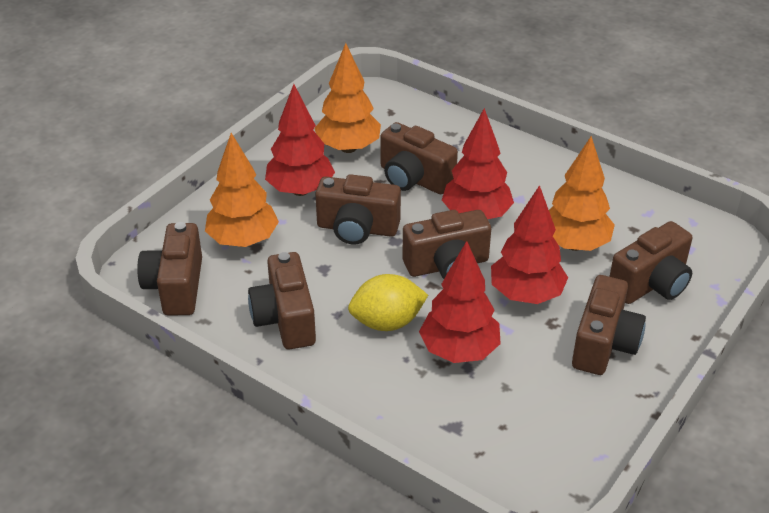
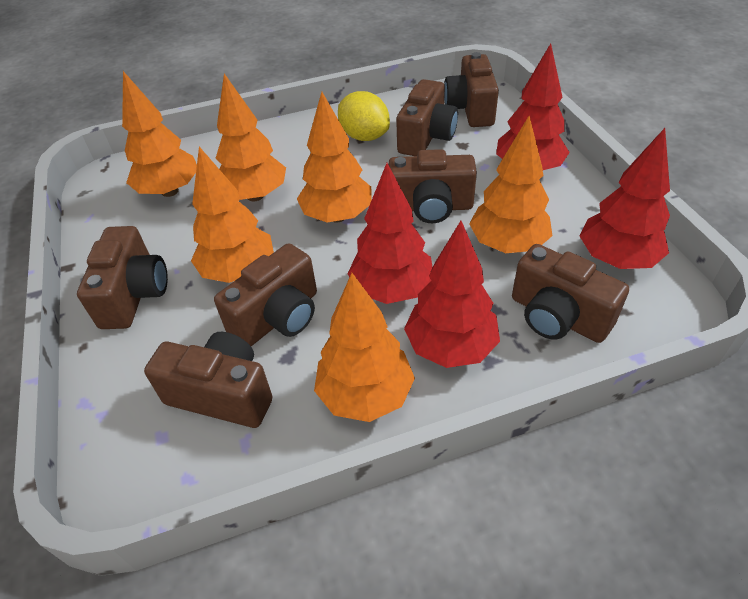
orange tree: 3 -> 6

